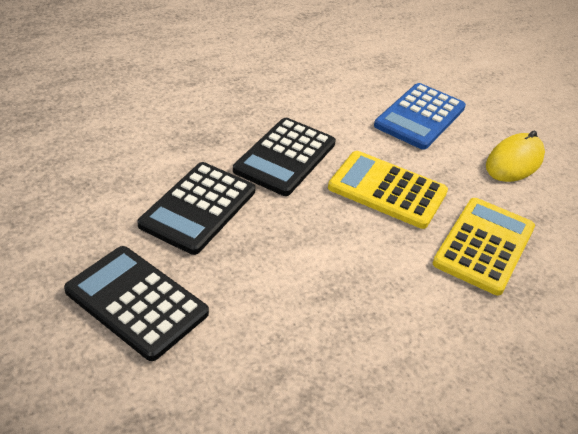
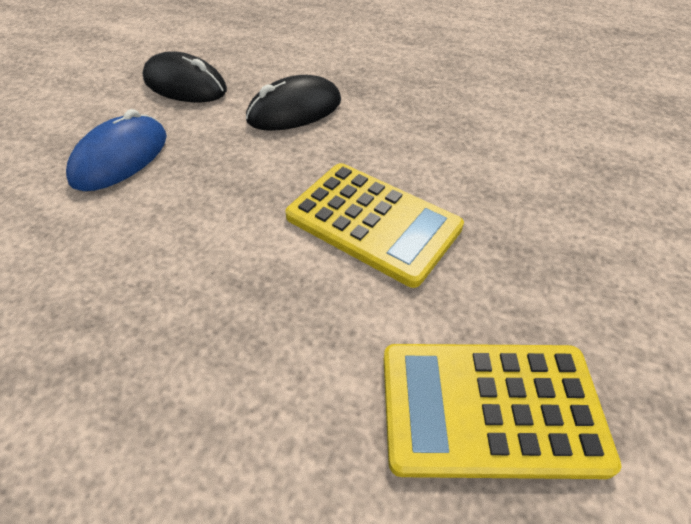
black calculator: 3 -> 0
black mouse: 0 -> 2
blue calculator: 1 -> 0
blue mouse: 0 -> 1
yellow mouse: 1 -> 0

